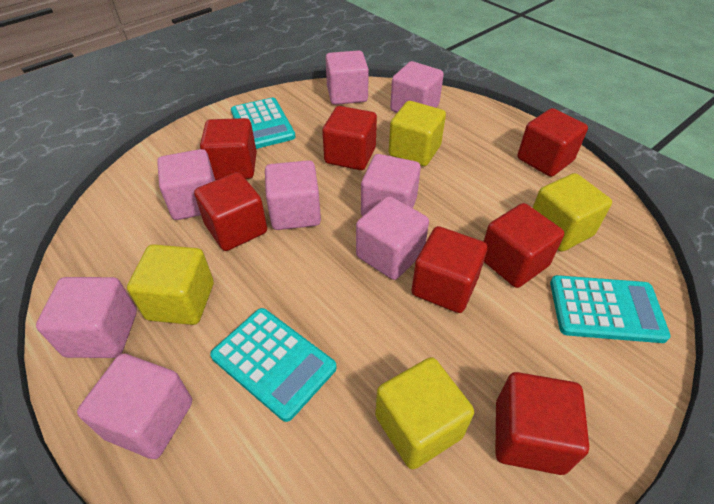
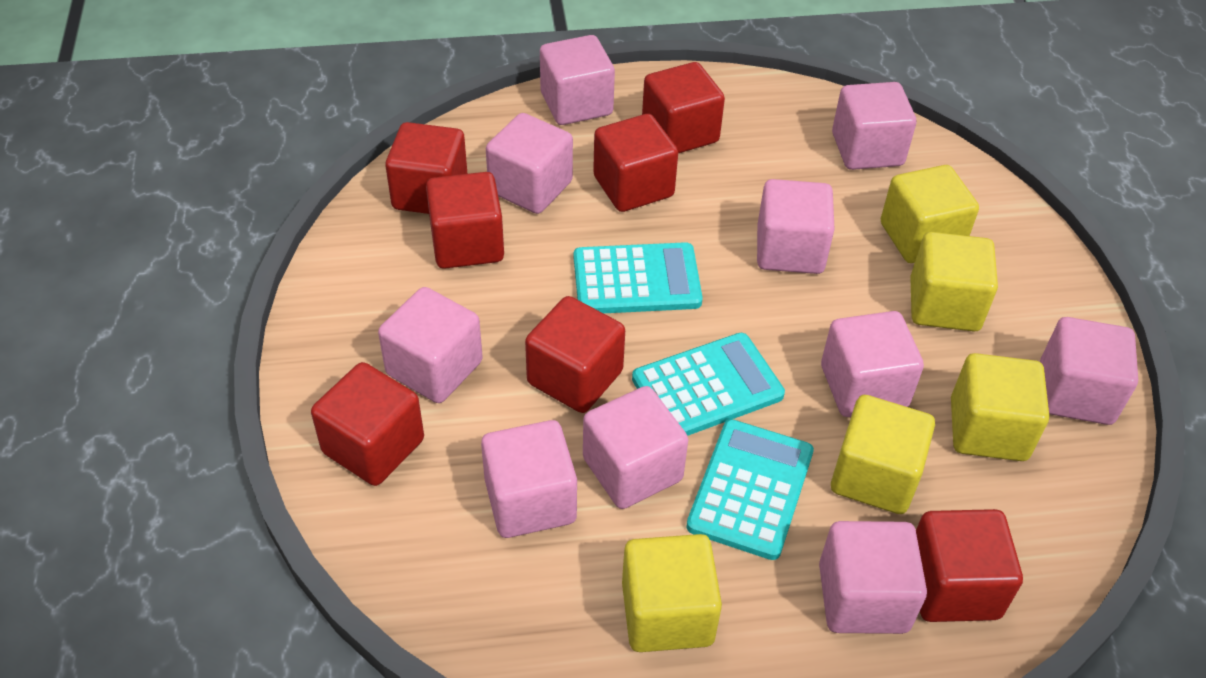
pink cube: 8 -> 10
yellow cube: 4 -> 5

